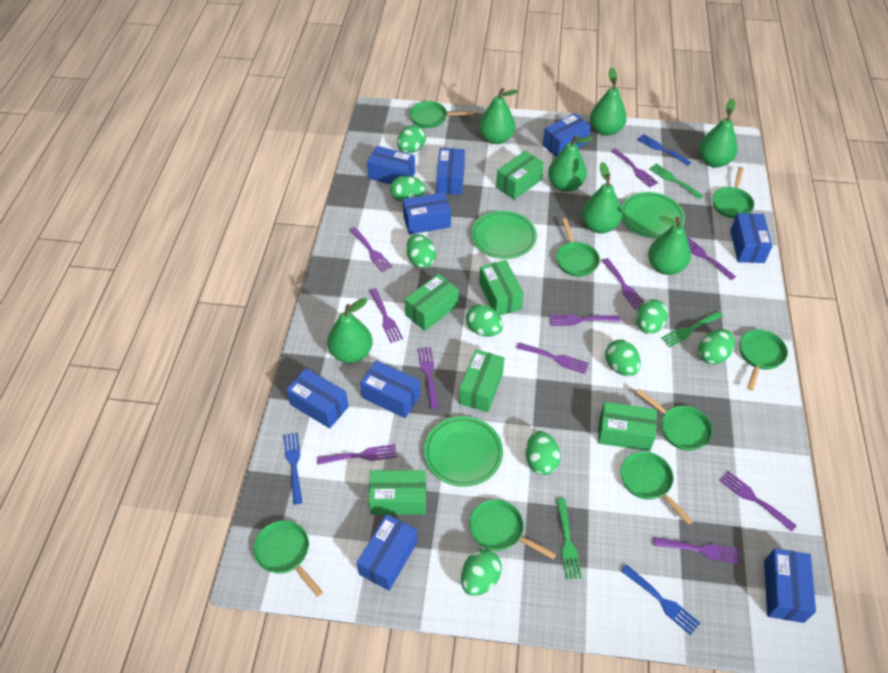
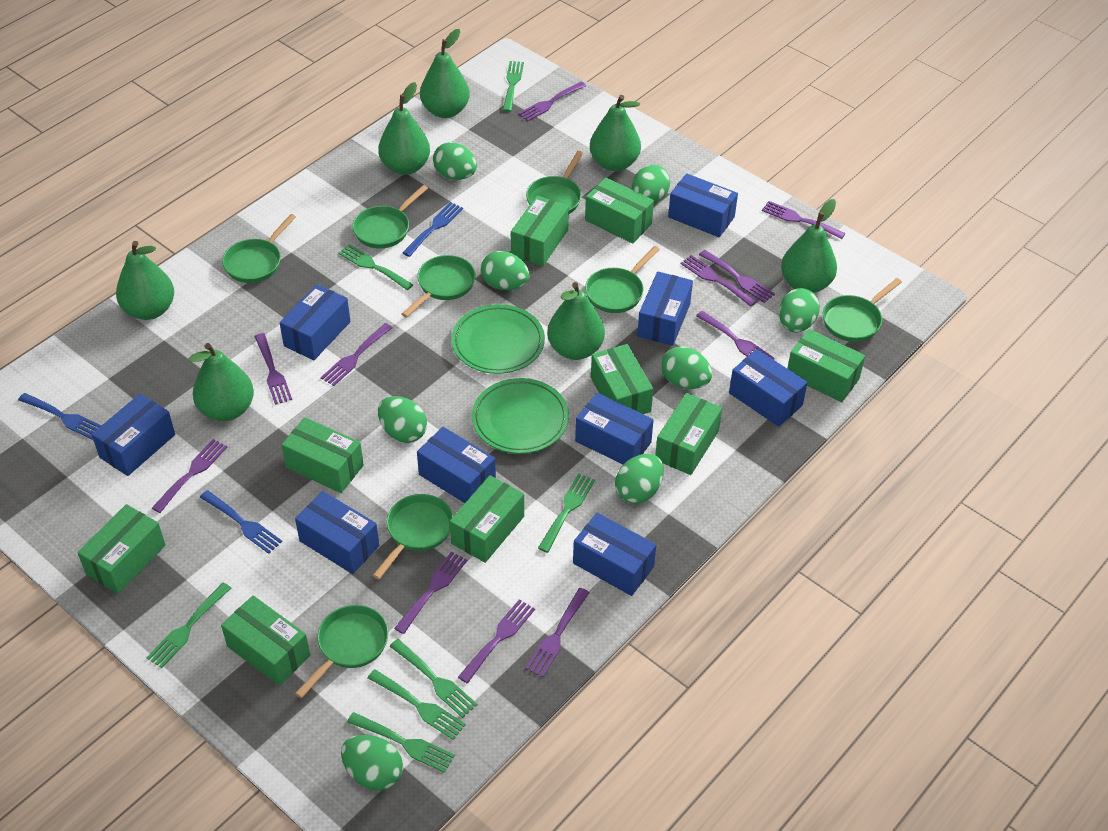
green box: 6 -> 9
green egg: 9 -> 8
green fork: 3 -> 7
green plate: 3 -> 2

